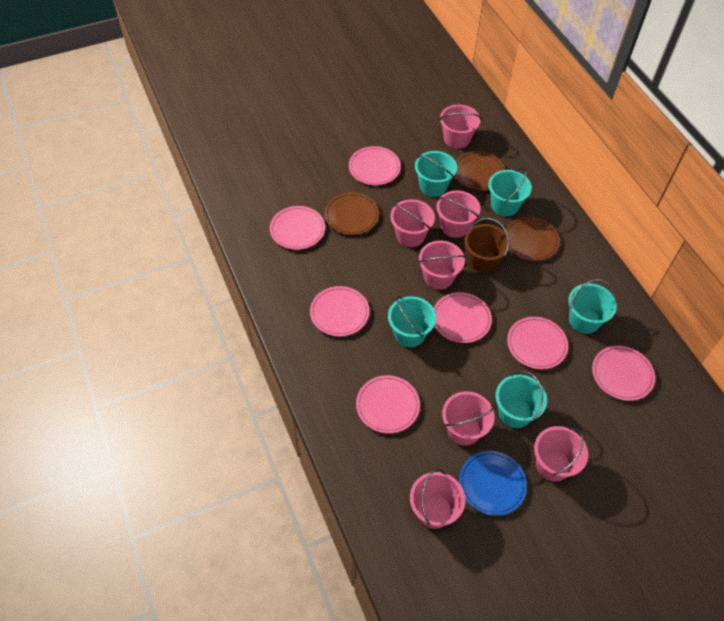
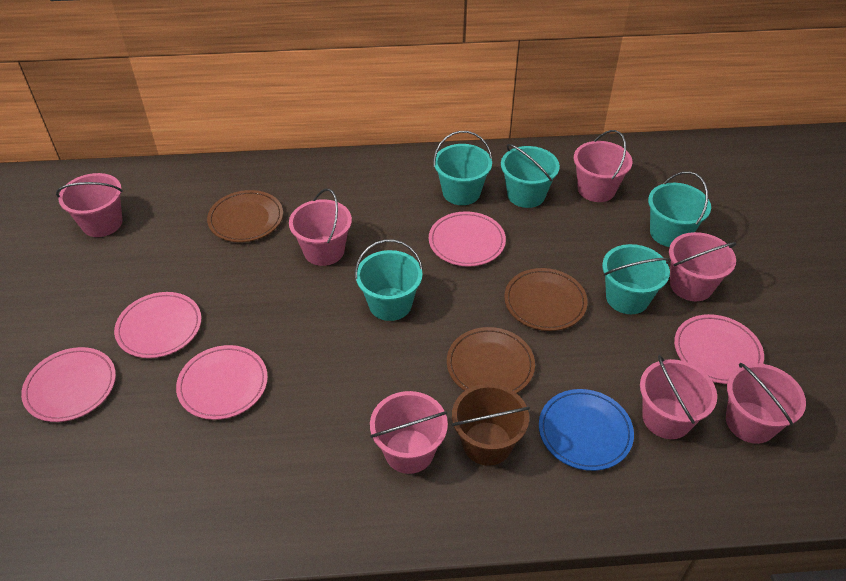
pink plate: 7 -> 5

